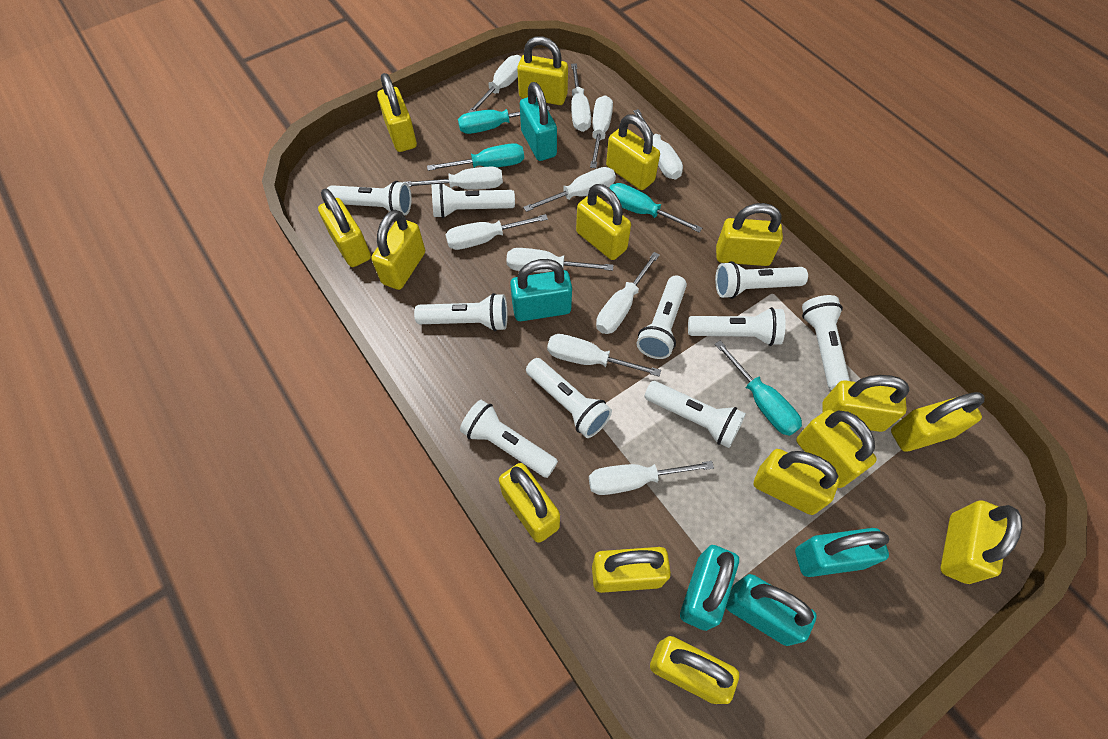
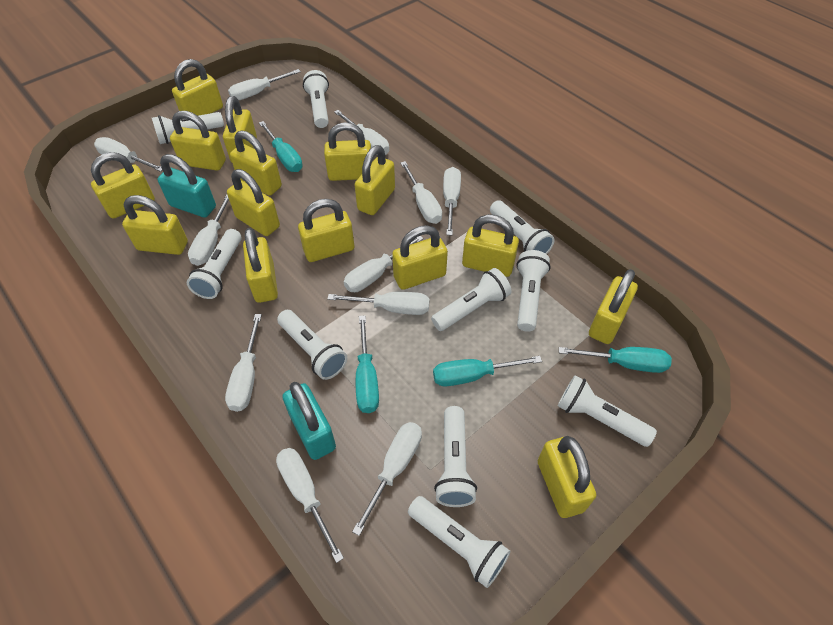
turquoise padlock: 5 -> 2

